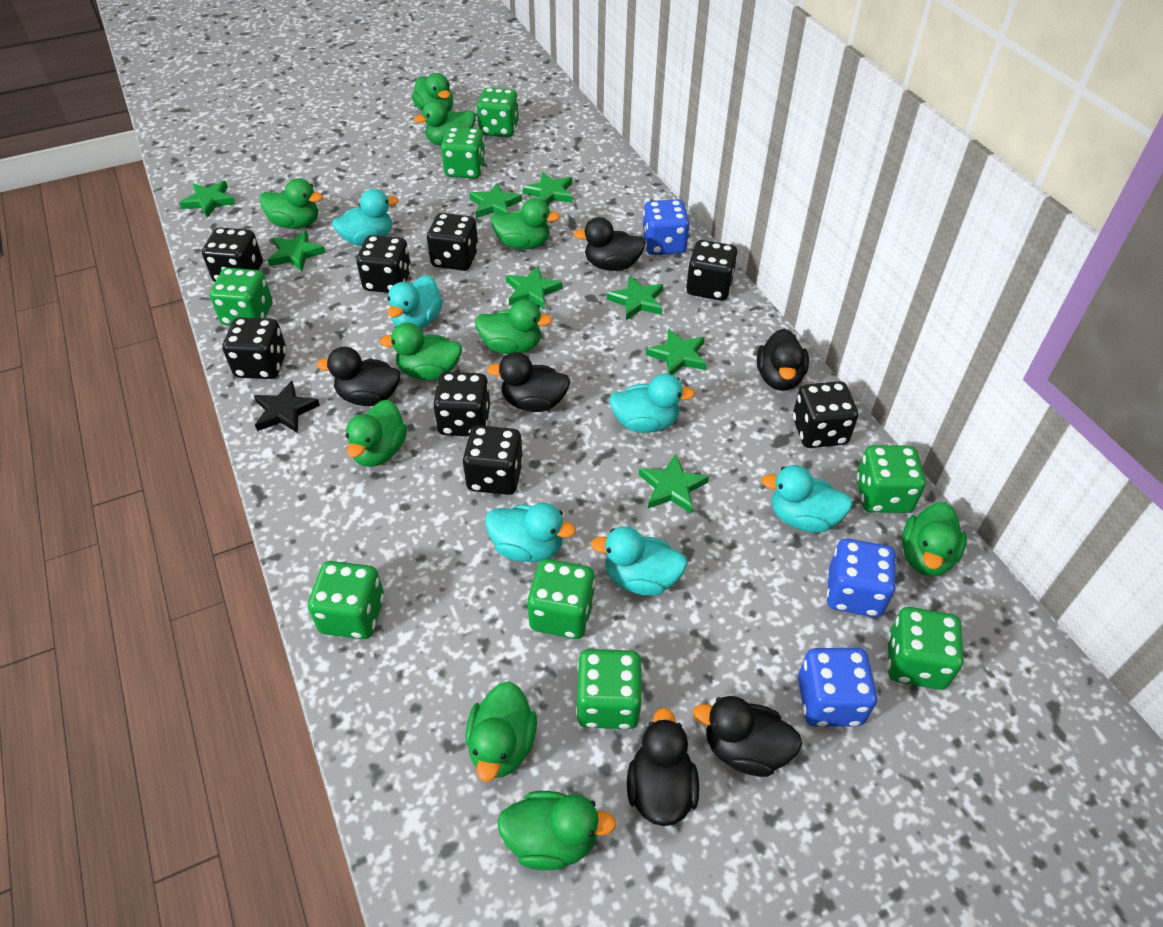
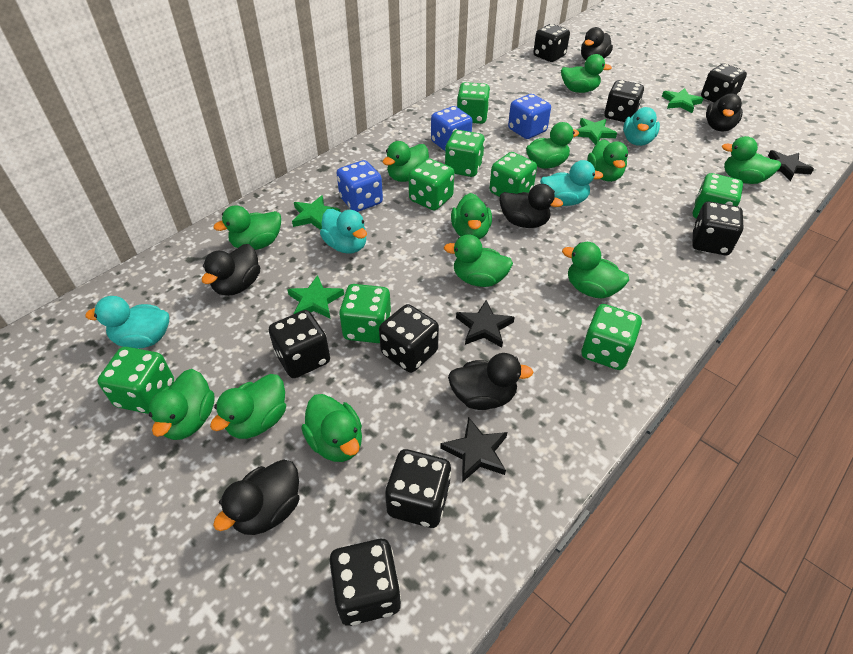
black star: 1 -> 3
green duck: 10 -> 12
green star: 8 -> 4
turquoise duck: 6 -> 4

